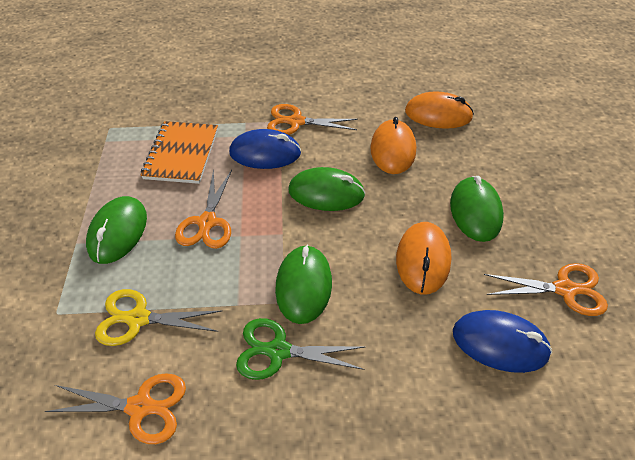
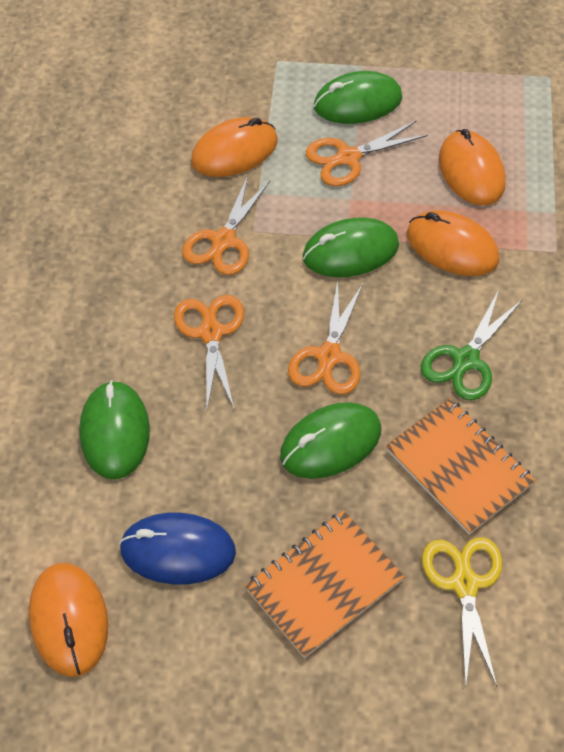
blue mouse: 2 -> 1
orange mouse: 3 -> 4
orange notebook: 1 -> 2

